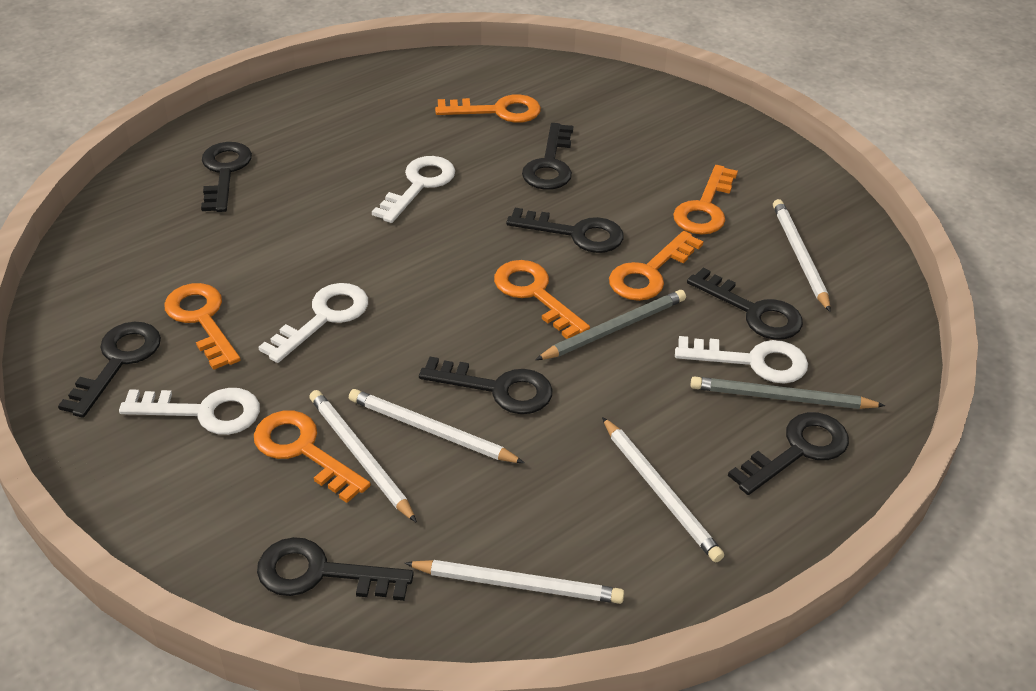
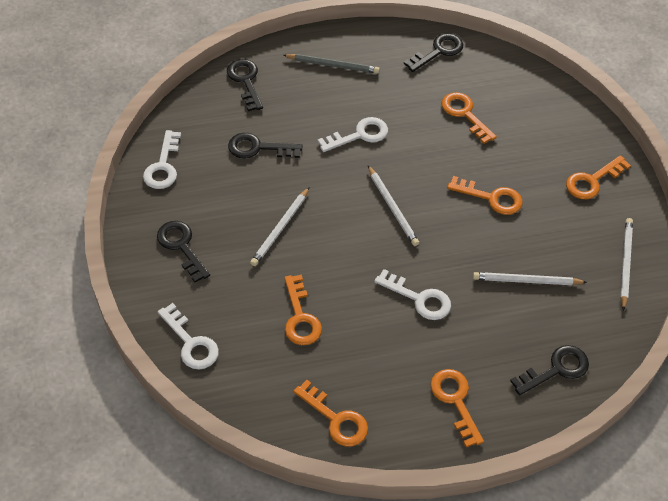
black key: 8 -> 5
grey pencil: 2 -> 1
white pencil: 5 -> 4

